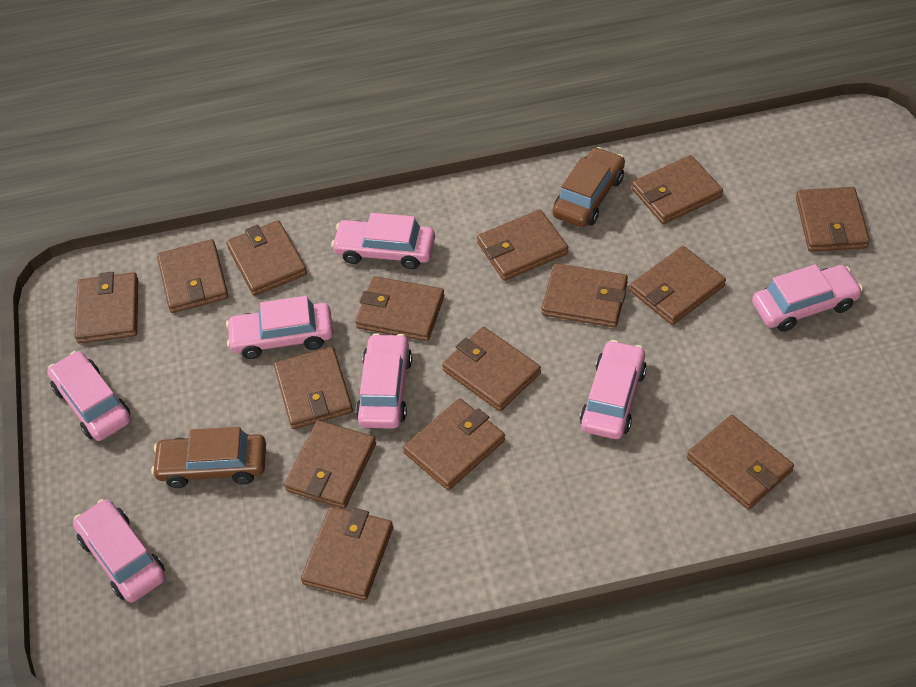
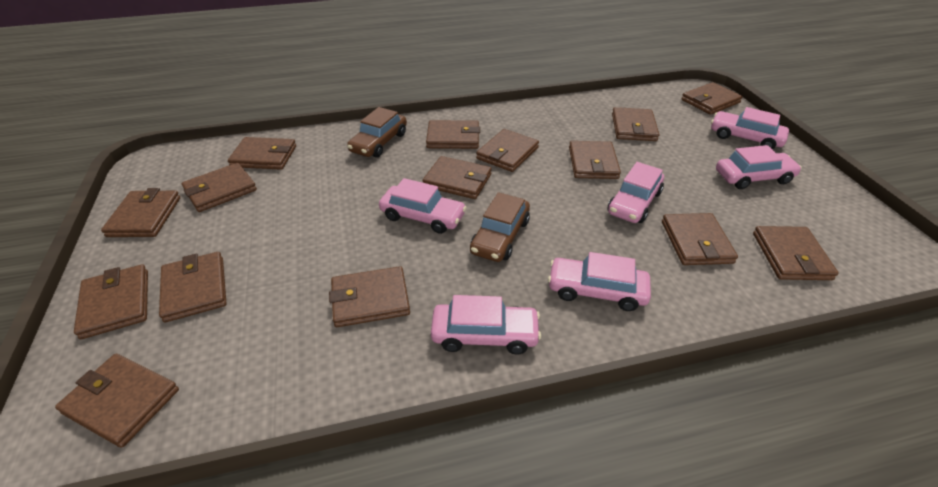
pink car: 7 -> 6

